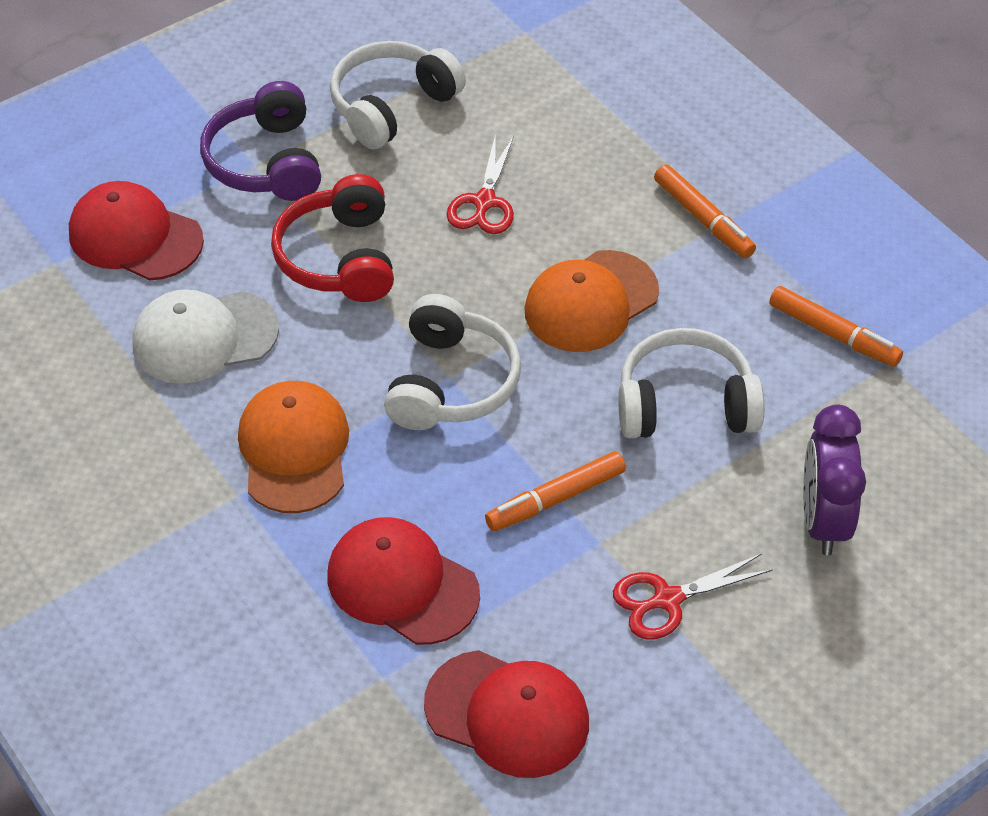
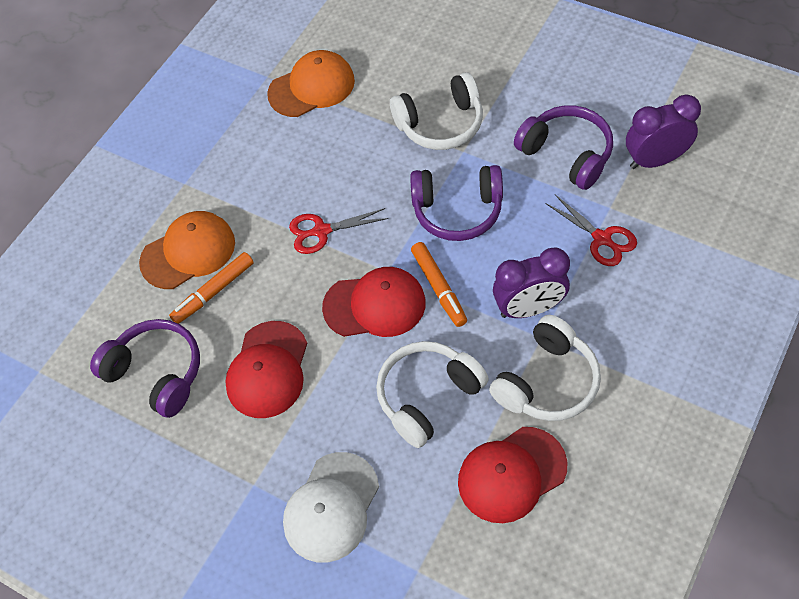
orange marker: 3 -> 2
purple clock: 1 -> 2
purple headphones: 1 -> 3
red headphones: 1 -> 0

